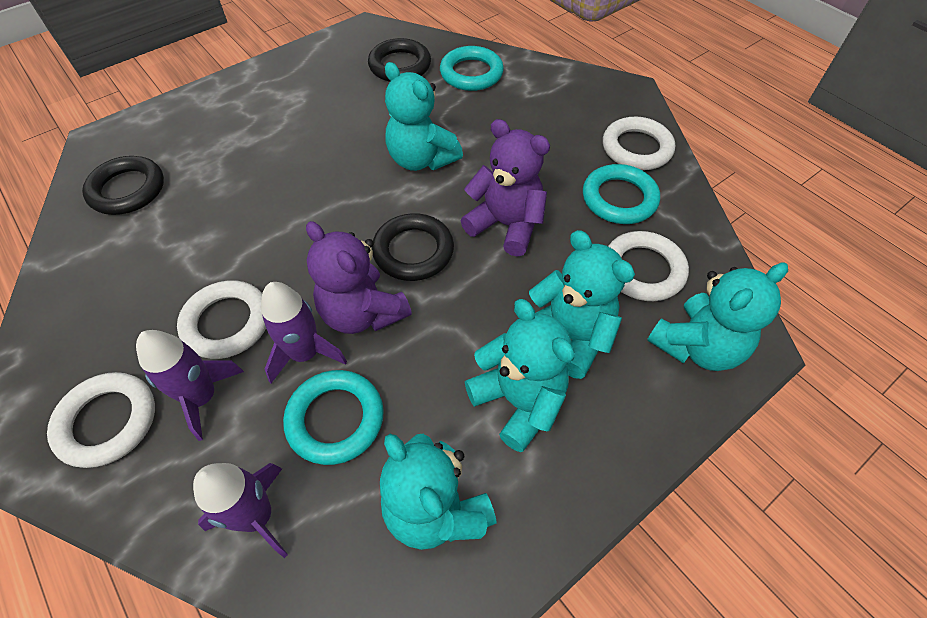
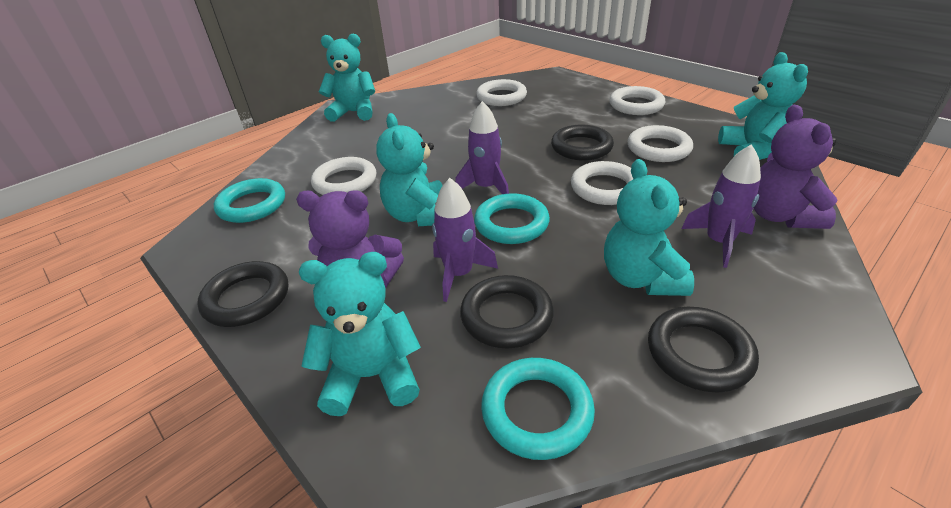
black ring: 3 -> 4
white ring: 4 -> 5

